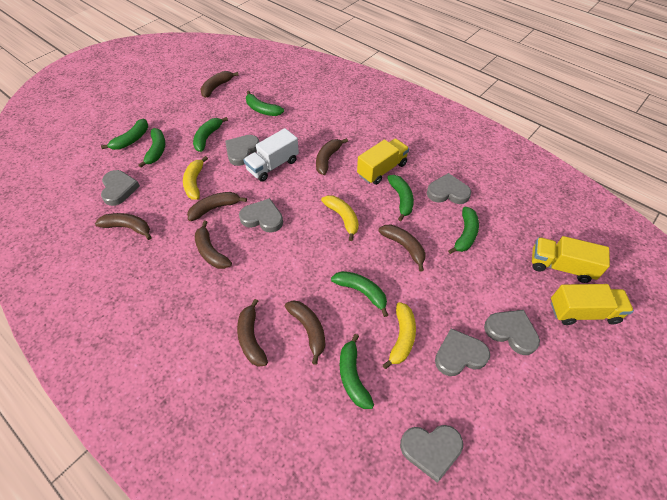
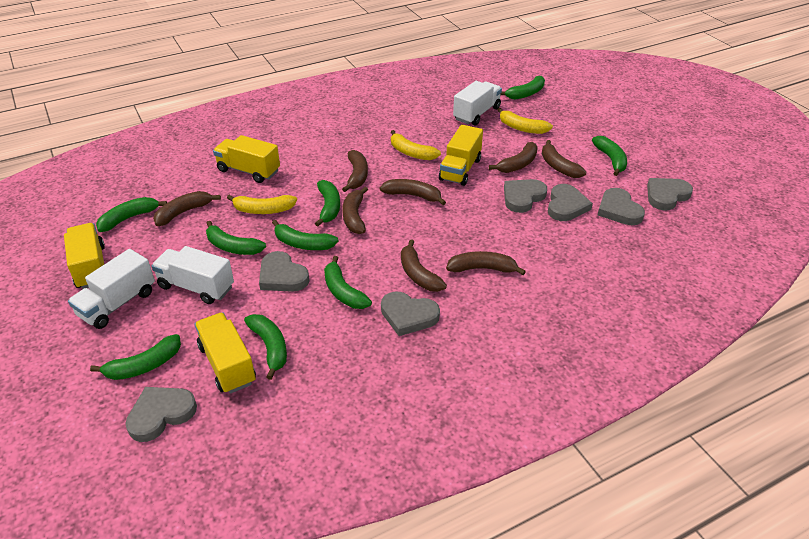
green banana: 8 -> 9
white truck: 1 -> 3
yellow truck: 3 -> 4

